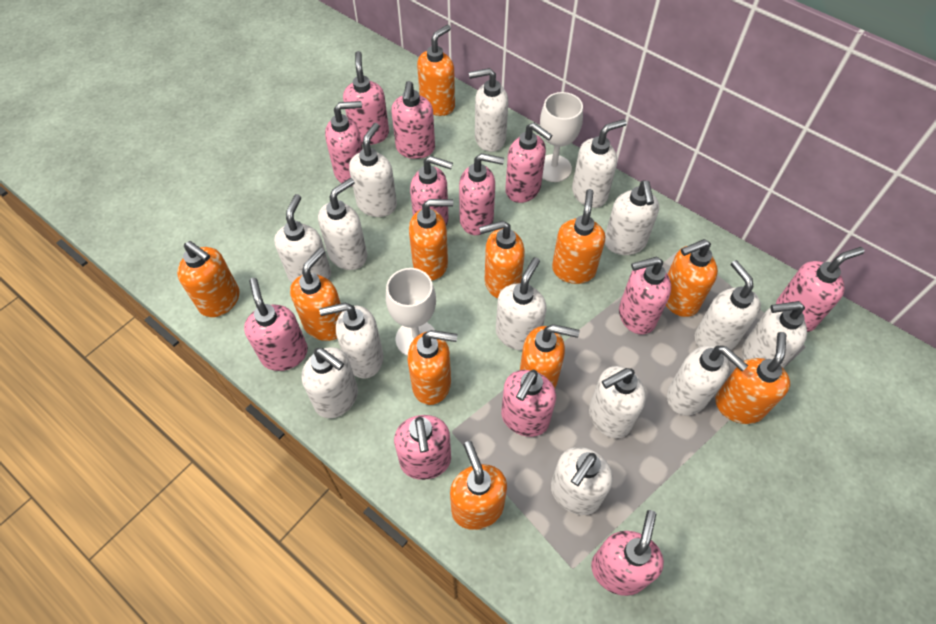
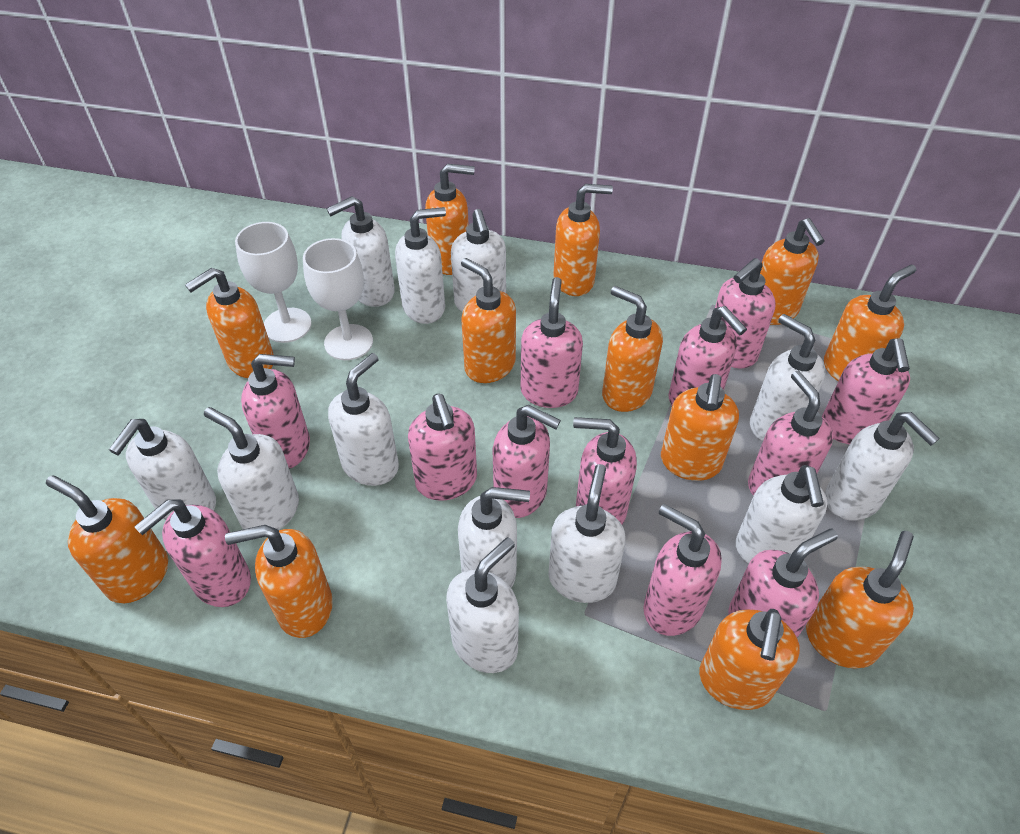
orange soap dispenser: 11 -> 12
white soap dispenser: 14 -> 12

